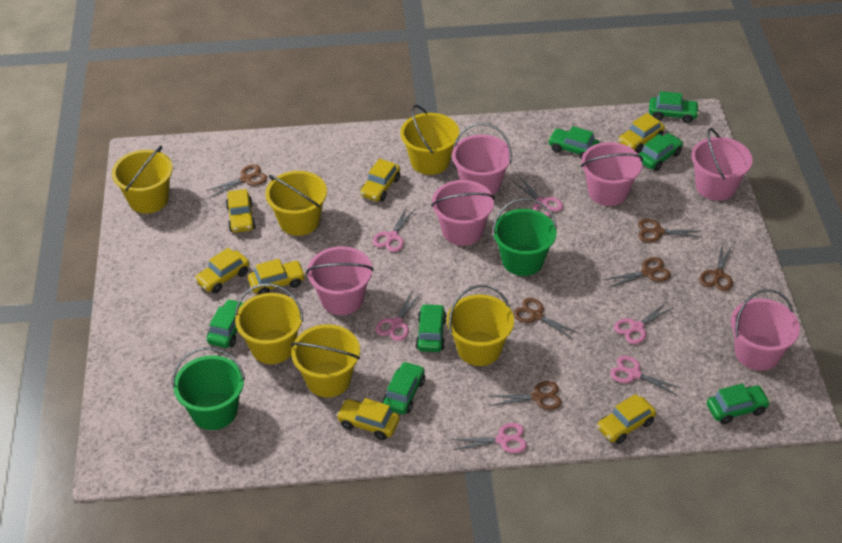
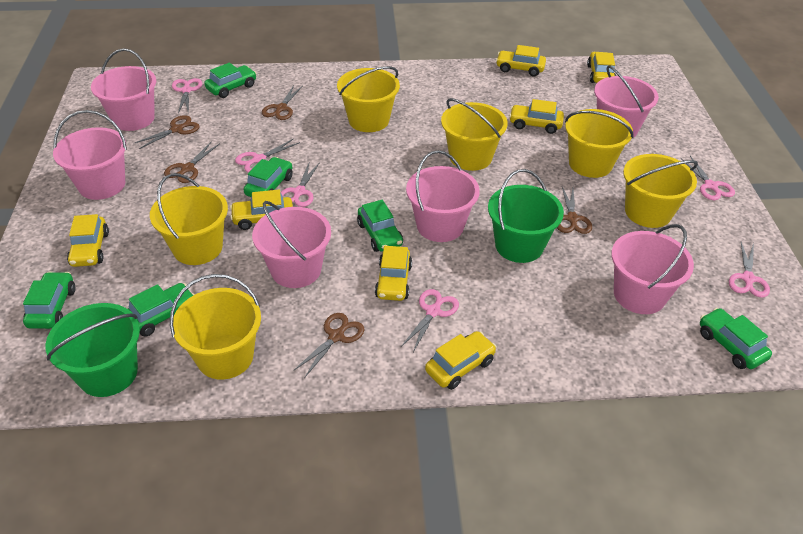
brown scissors: 6 -> 5
green car: 7 -> 6

